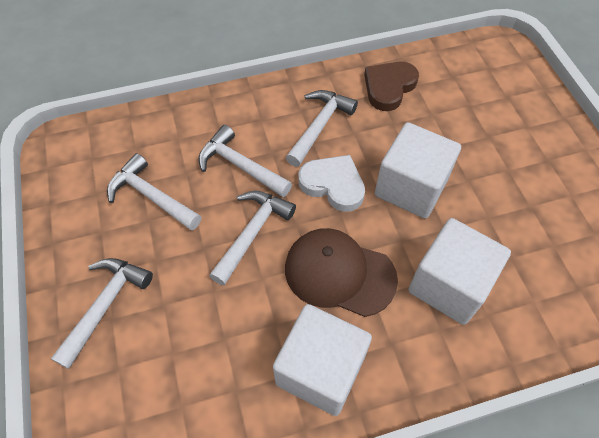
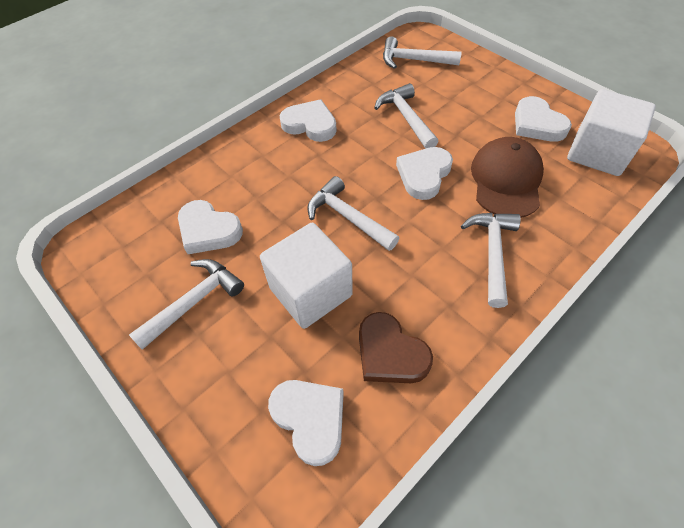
white cube: 3 -> 2
white heart: 1 -> 5

